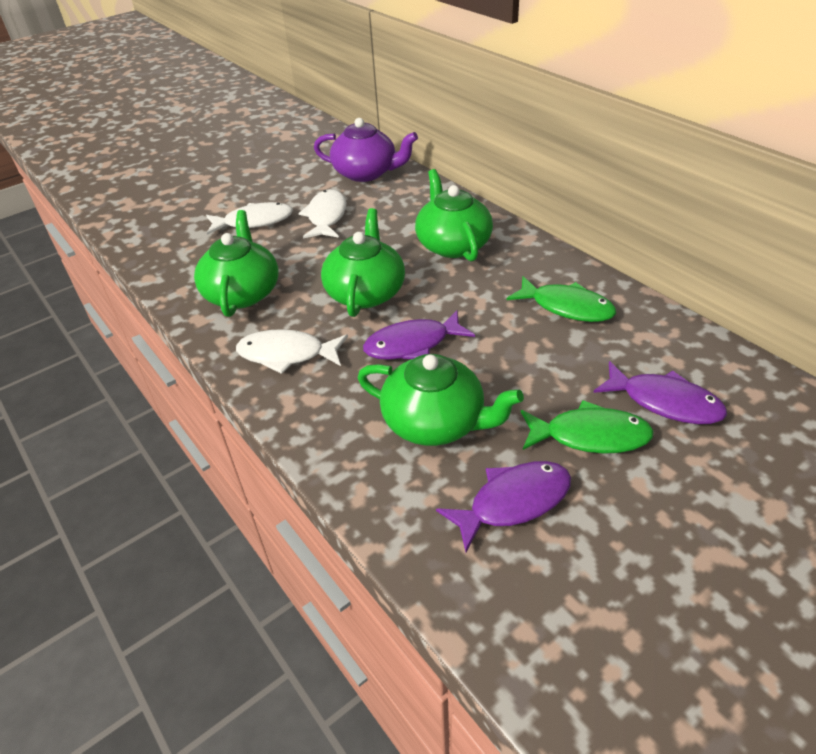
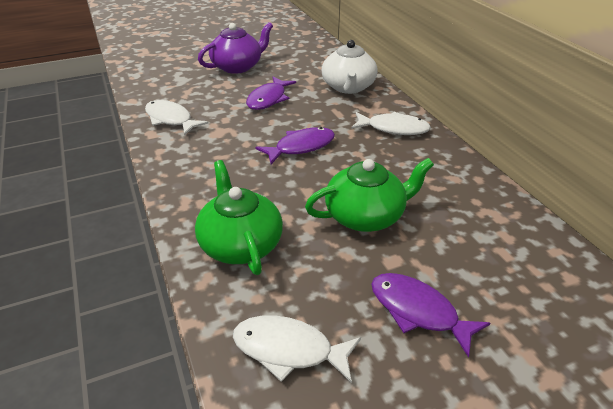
green fish: 2 -> 0
green teapot: 4 -> 2
white teapot: 0 -> 1

